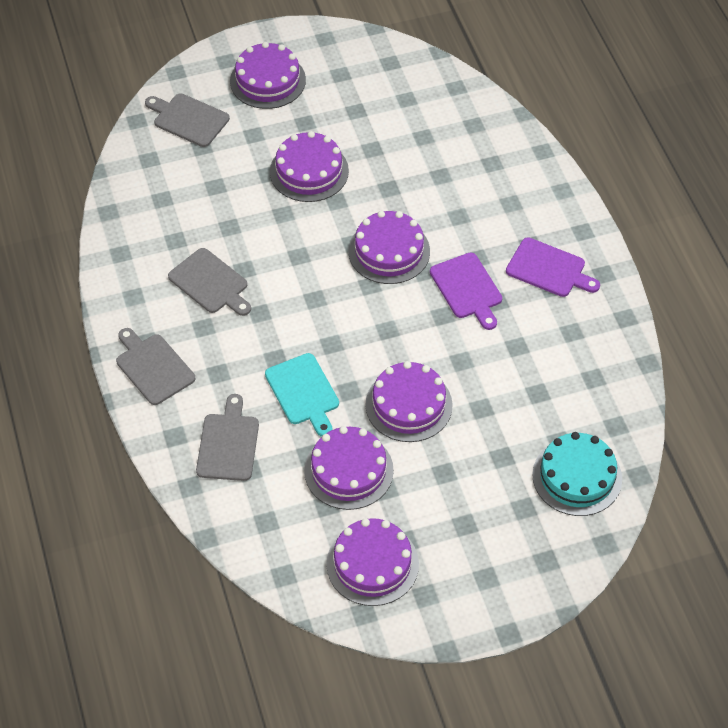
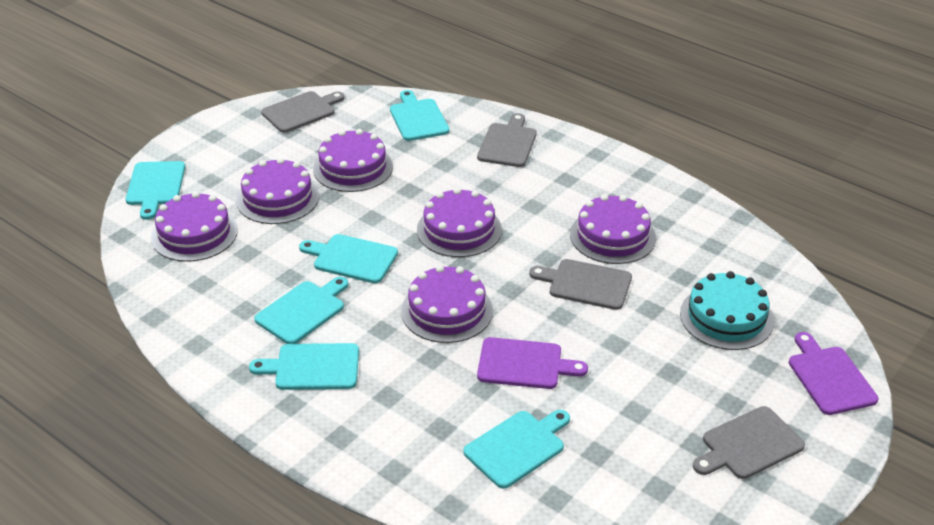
turquoise cutting board: 1 -> 6

